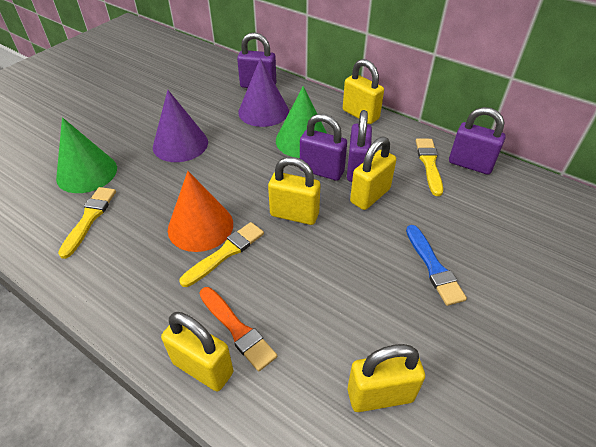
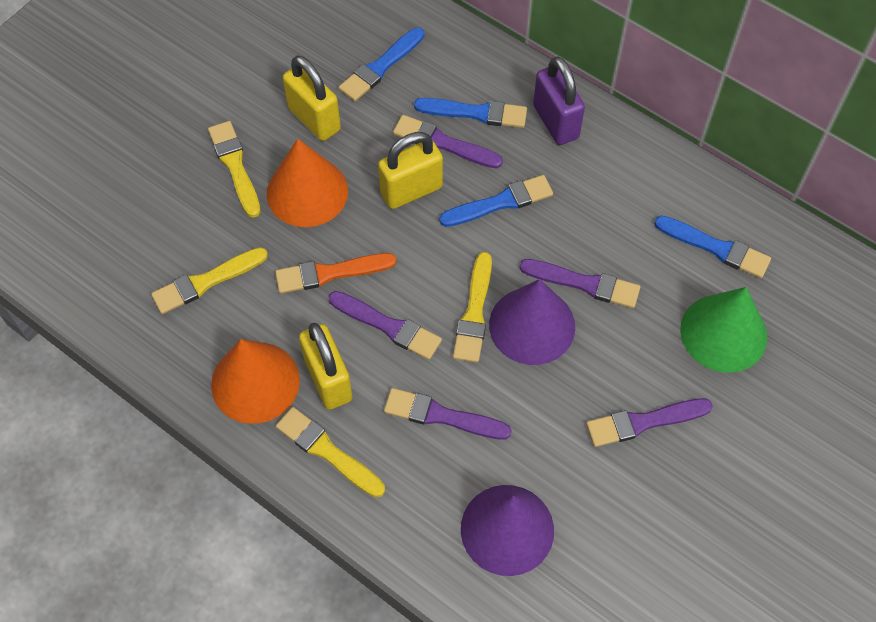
blue brush: 1 -> 4
green cone: 2 -> 1
orange cone: 1 -> 2
purple brush: 0 -> 5
purple padlock: 4 -> 1
yellow brush: 3 -> 4
yellow padlock: 5 -> 3

